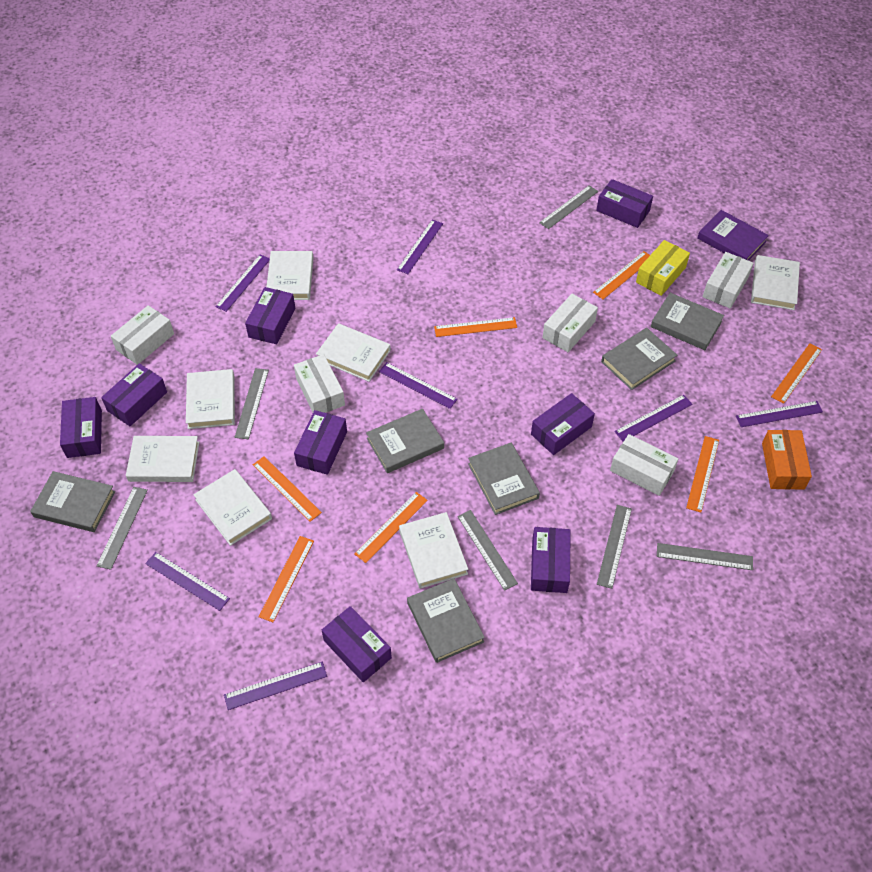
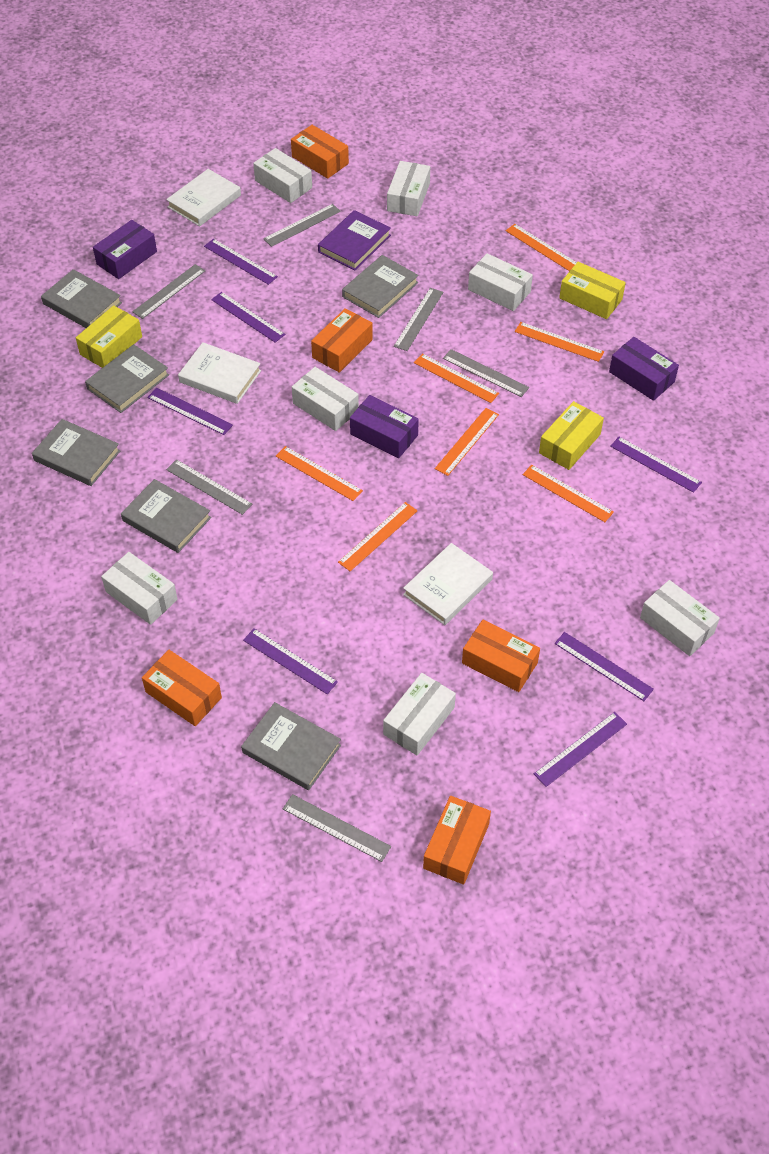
orange box: 1 -> 5
purple box: 8 -> 3
white book: 7 -> 3
white box: 5 -> 7
yellow box: 1 -> 3

